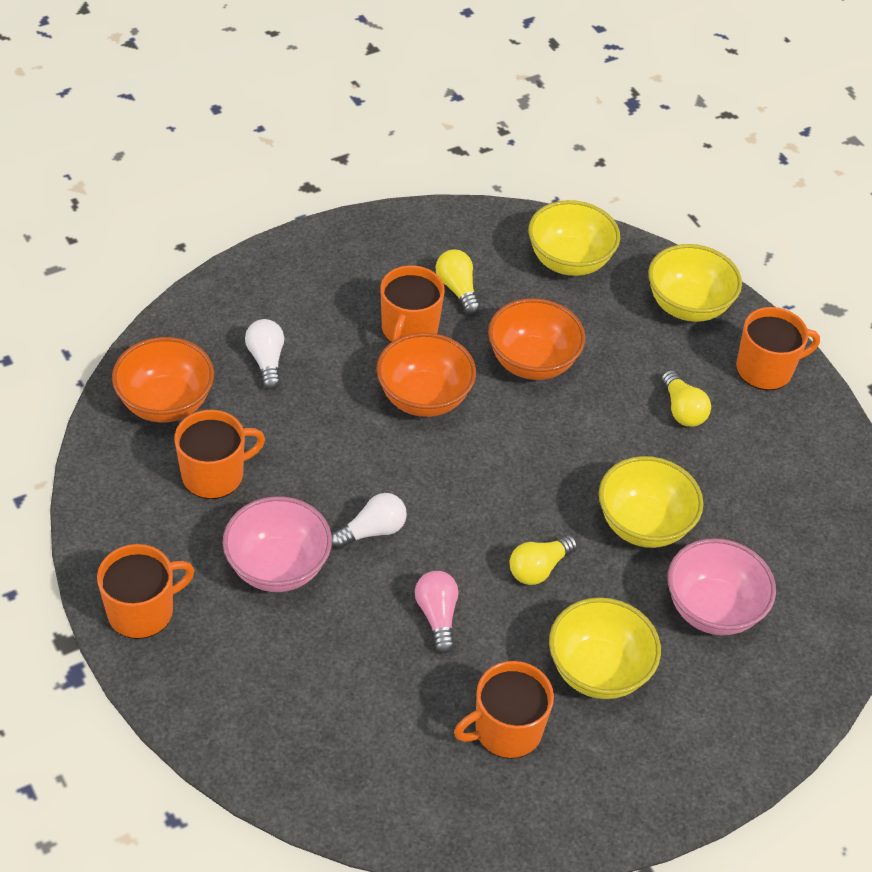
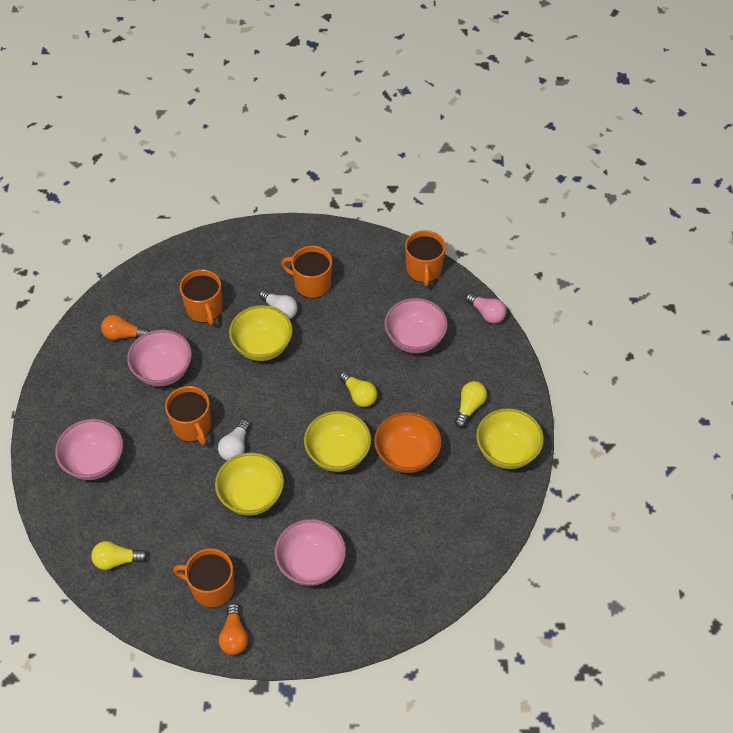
orange bowl: 3 -> 1
orange light bulb: 0 -> 2
pink bowl: 2 -> 4

